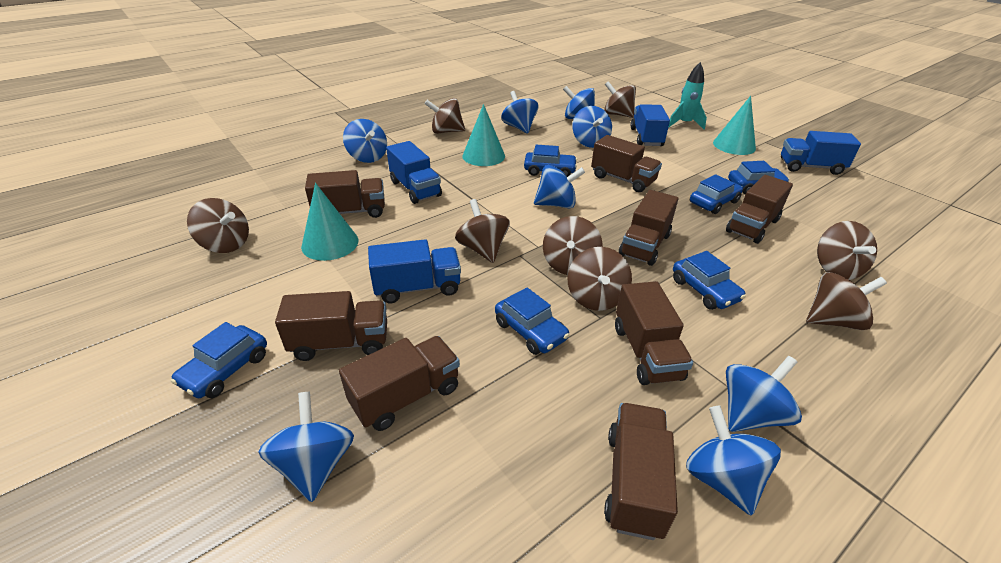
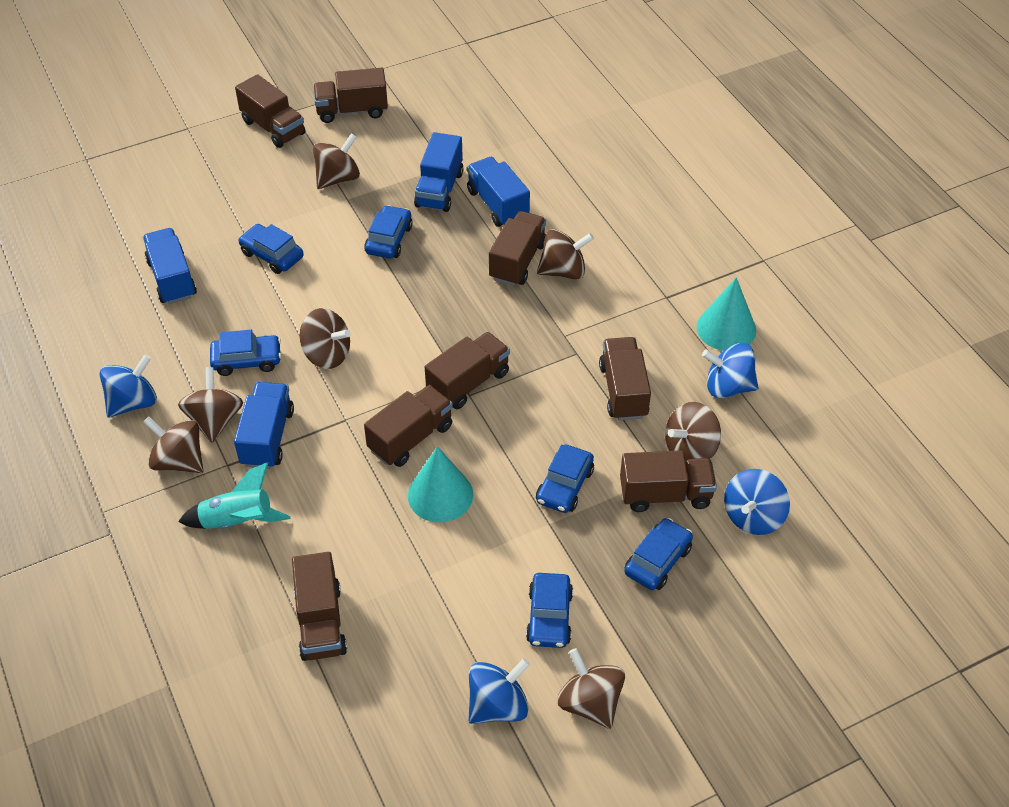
blue spinning top: 8 -> 4
brown spinning top: 8 -> 7
turquoise cone: 3 -> 2

